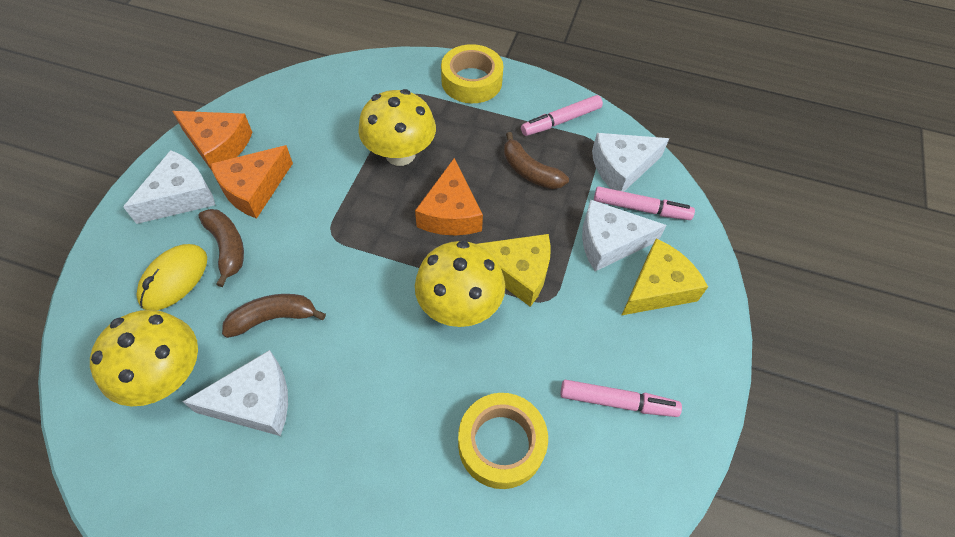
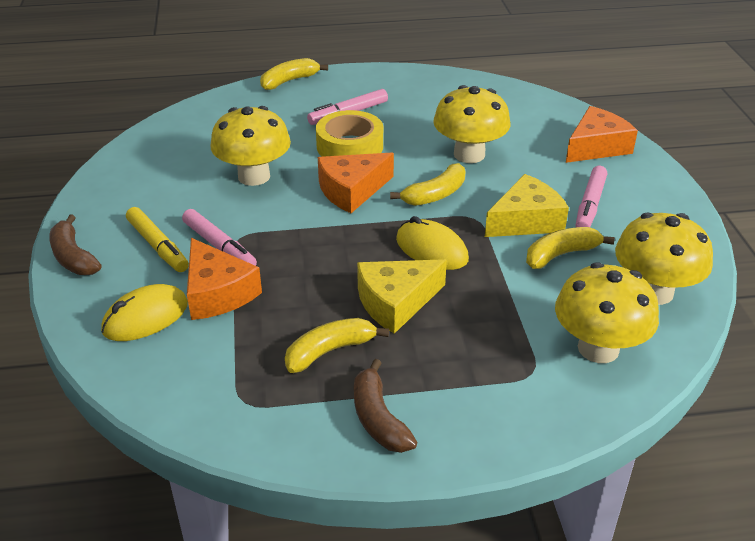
brown banana: 3 -> 2
white cheese: 4 -> 0
yellow banana: 0 -> 4
yellow marker: 0 -> 1
yellow mouse: 1 -> 2
yellow mushroom: 3 -> 4
yellow tape: 2 -> 1

